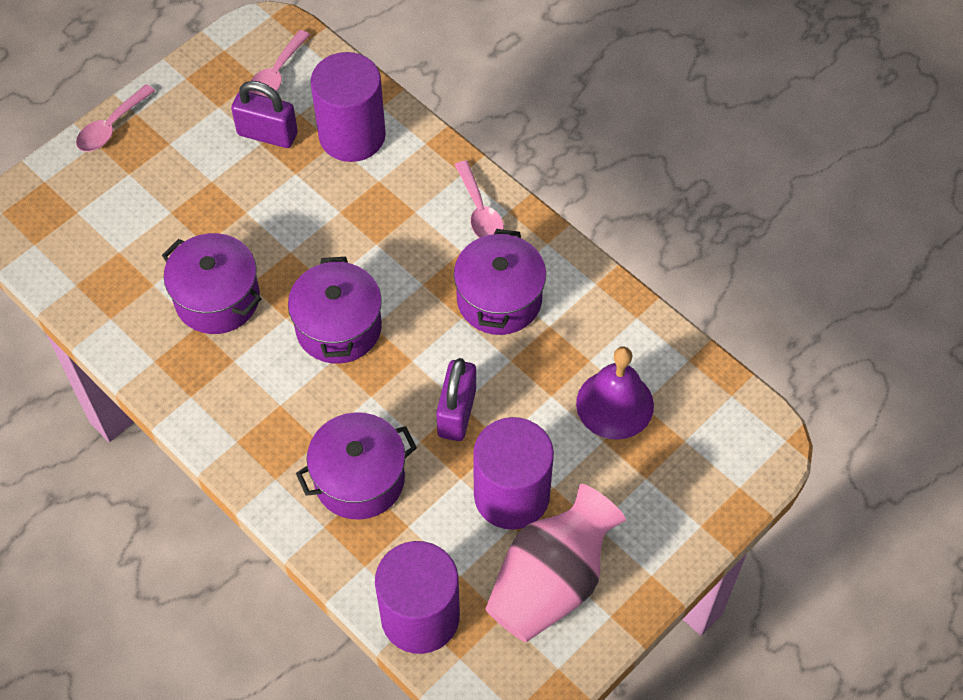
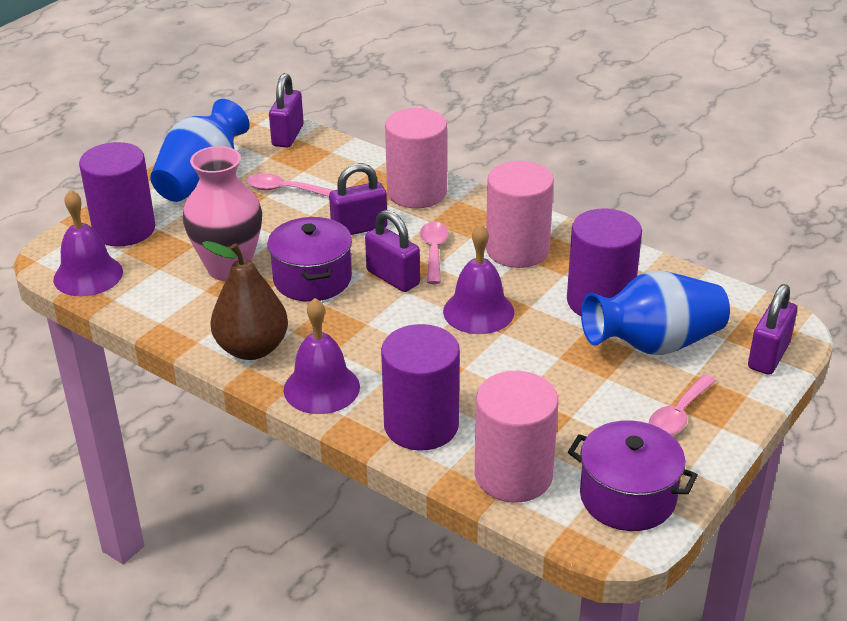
blue vase: 0 -> 2
brown pear: 0 -> 1
pink cylinder: 0 -> 3
purple bell: 1 -> 3
purple padlock: 2 -> 4
purple pot: 4 -> 2

